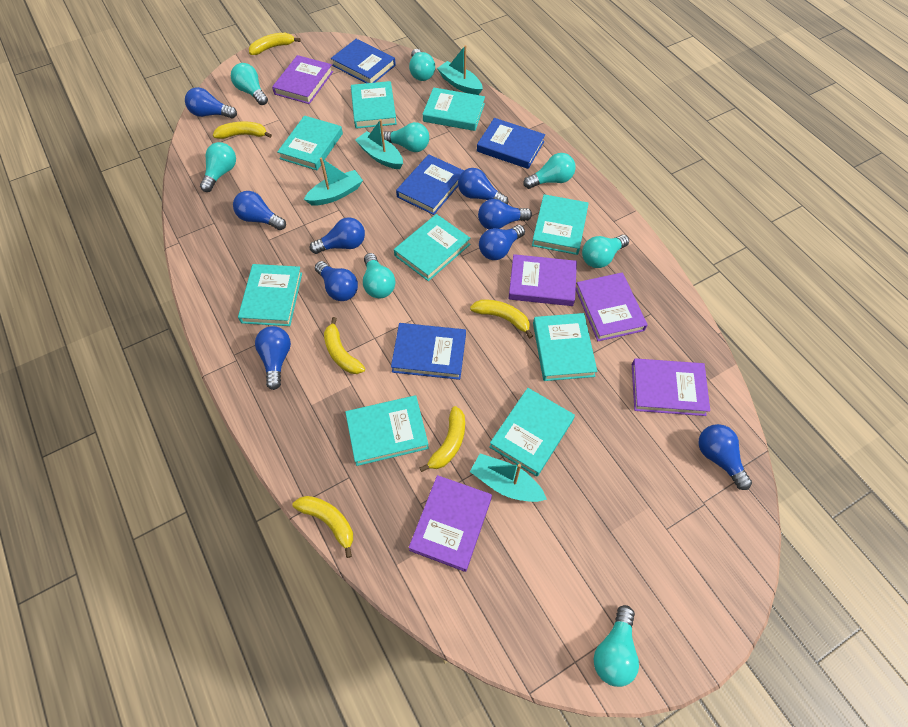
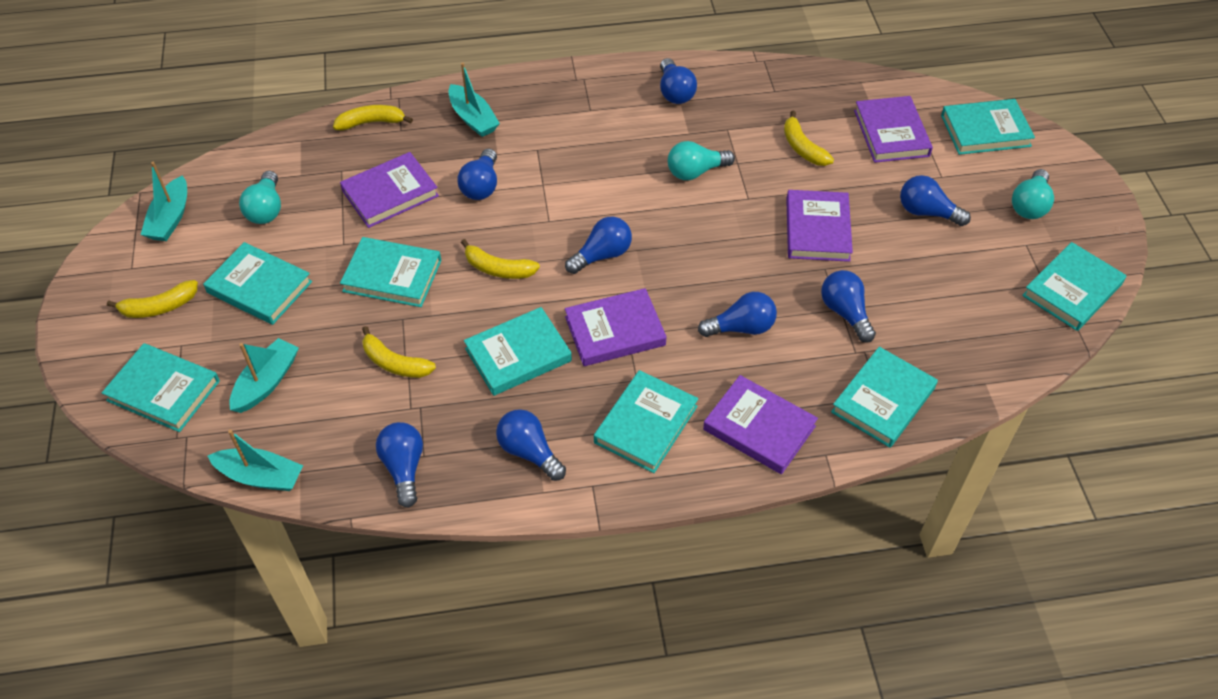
blue book: 4 -> 0
blue light bulb: 9 -> 8
turquoise book: 9 -> 8
turquoise light bulb: 8 -> 3
yellow banana: 6 -> 5

